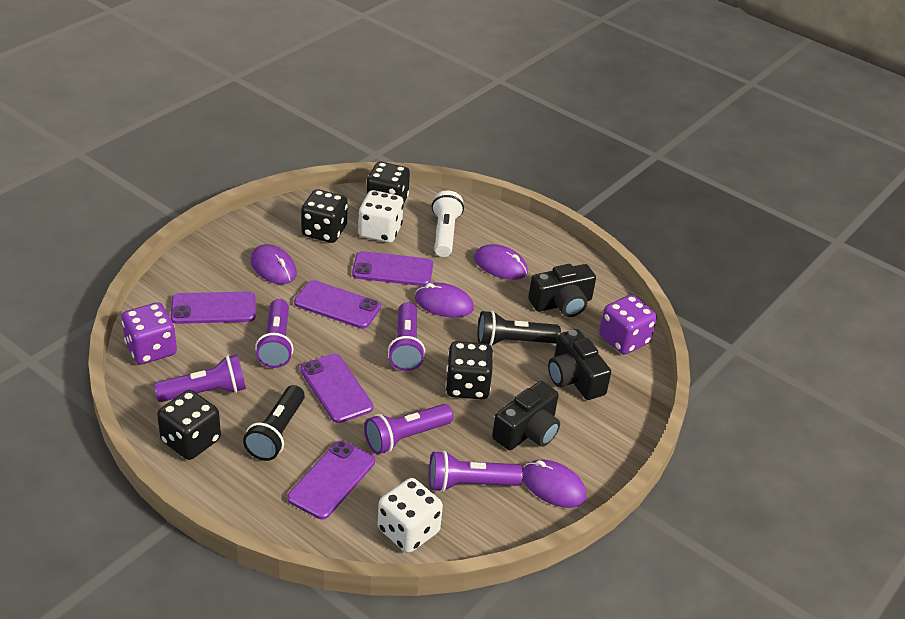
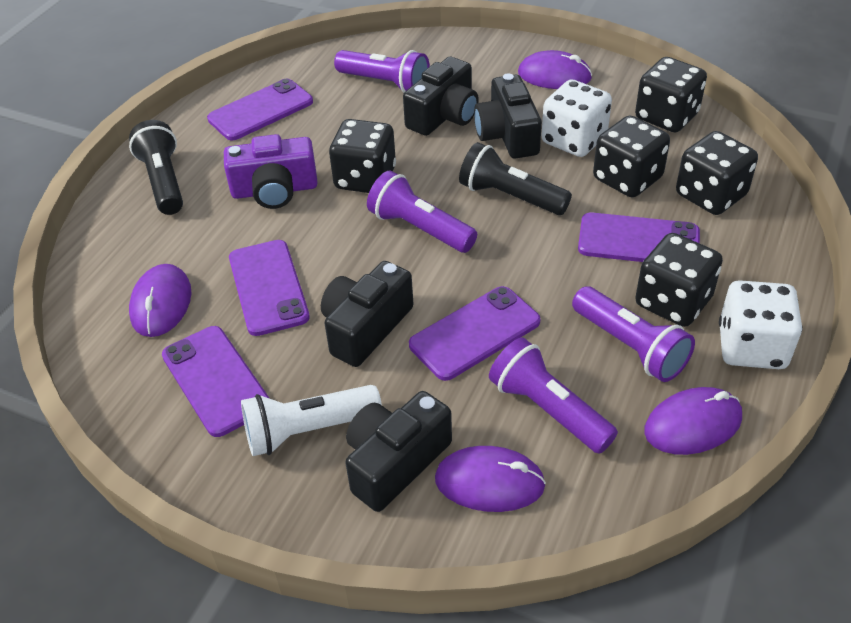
black camera: 3 -> 4
black dice: 4 -> 5
purple camera: 0 -> 1
purple dice: 2 -> 0
purple flashlight: 5 -> 4

